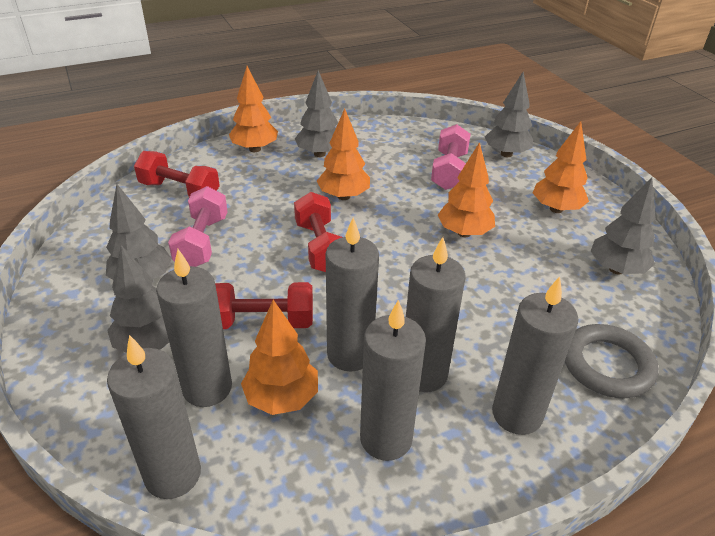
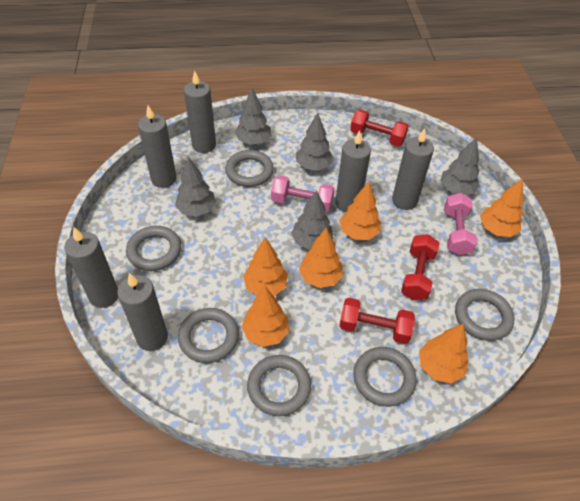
grey ring: 1 -> 6
orange tree: 5 -> 6

